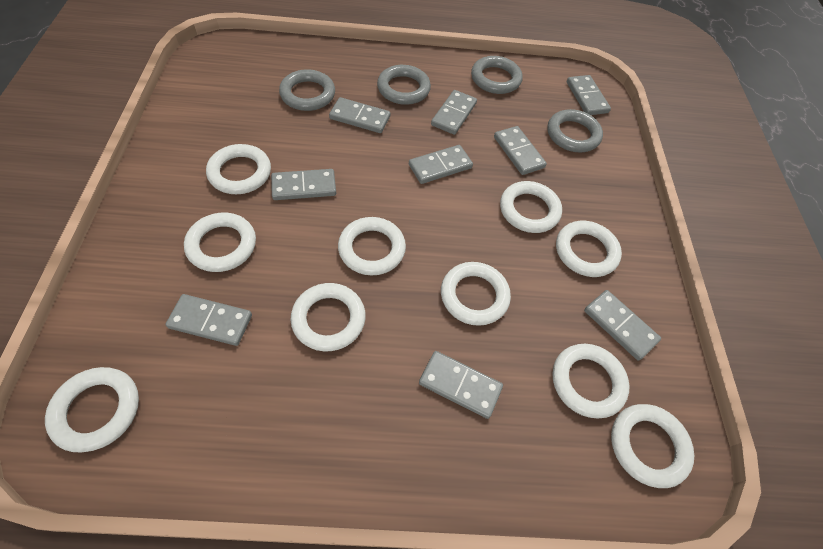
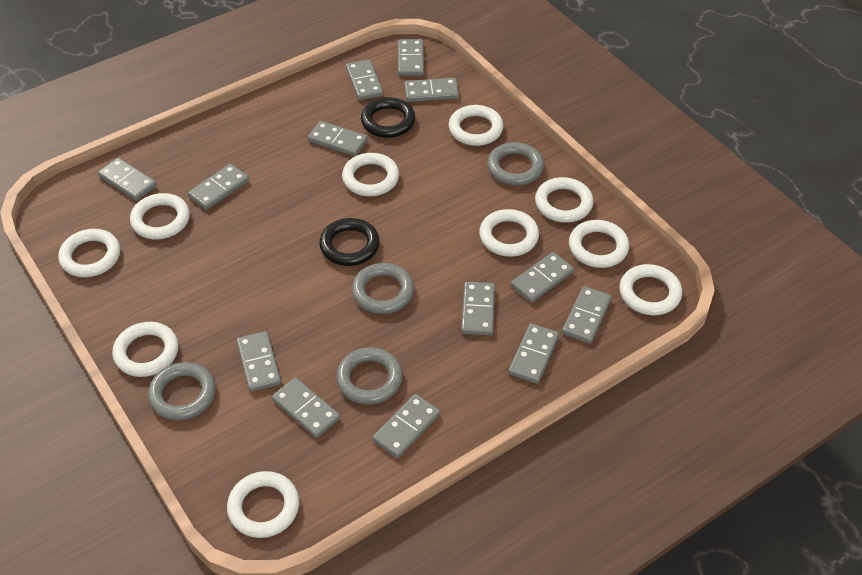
black ring: 0 -> 2
grey domino: 9 -> 13

